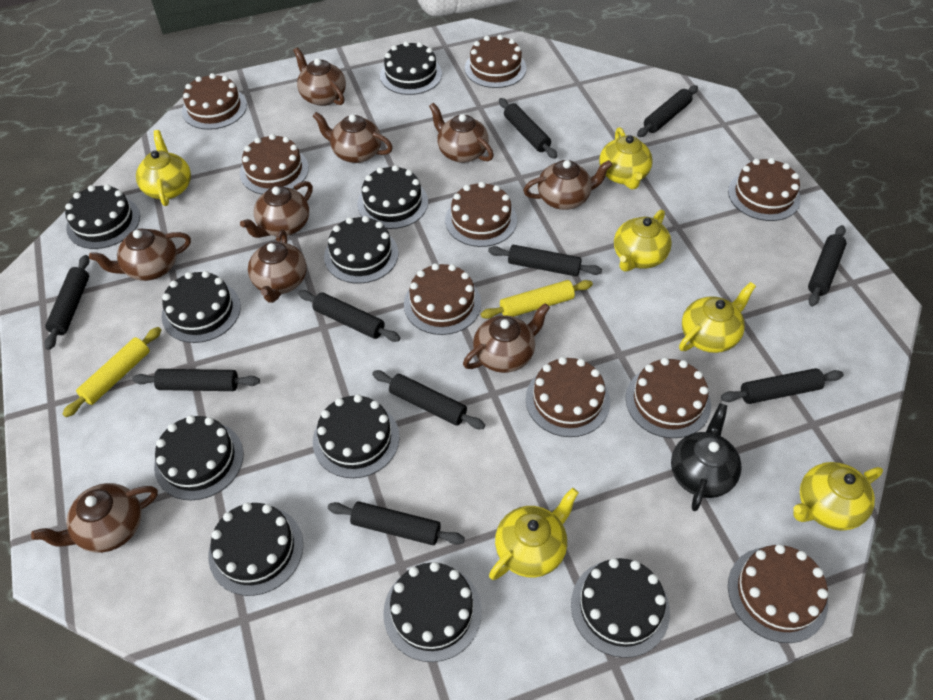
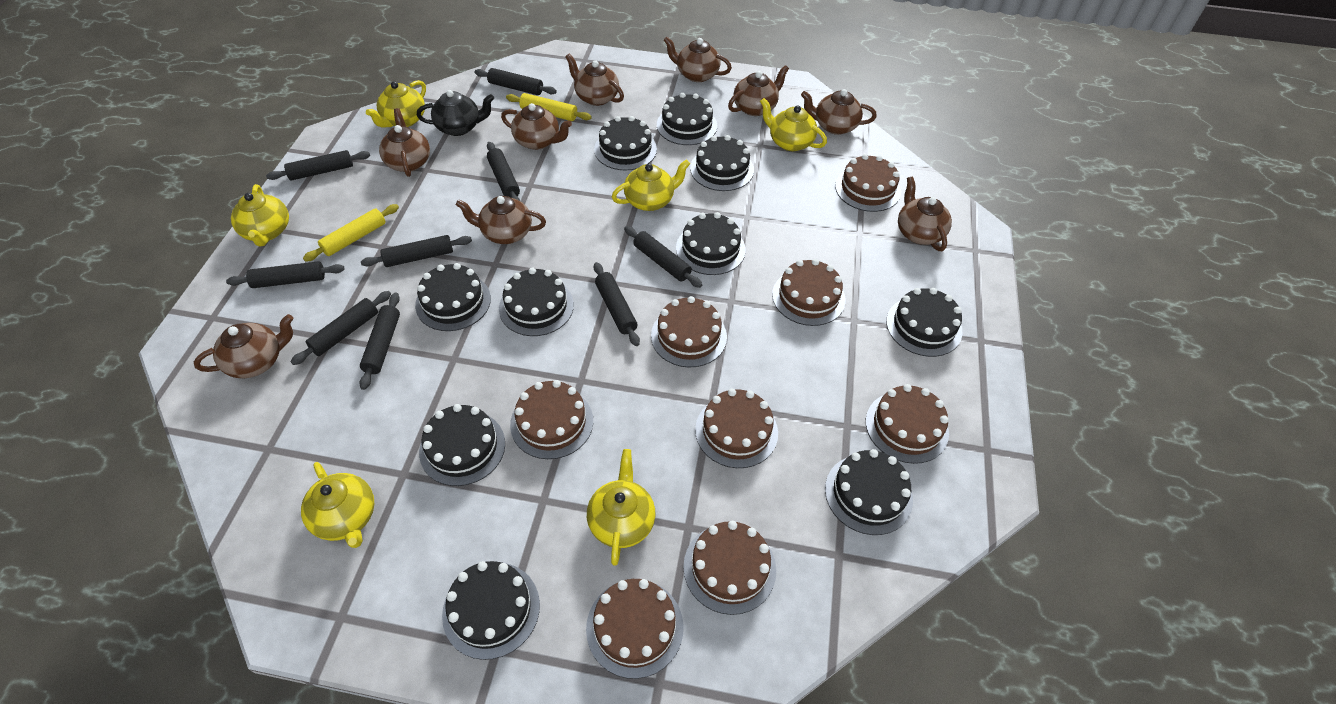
black rolling pin: 10 -> 9
brown cake: 9 -> 8

